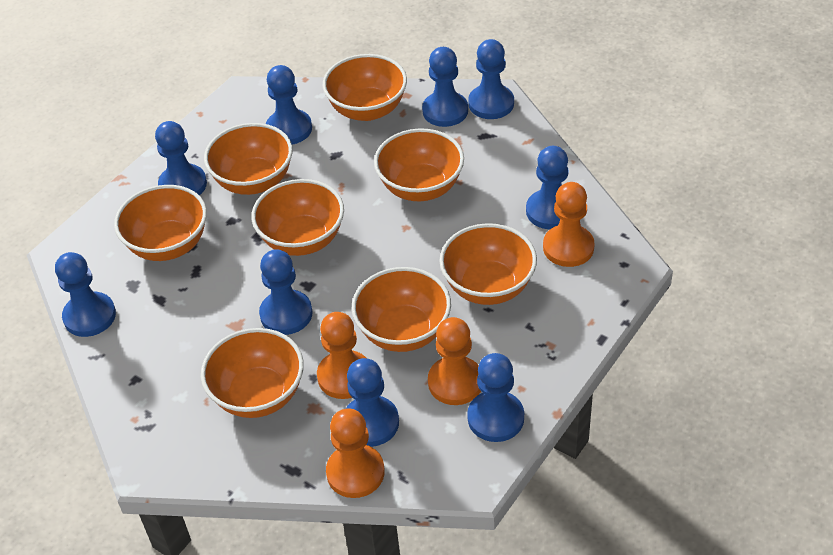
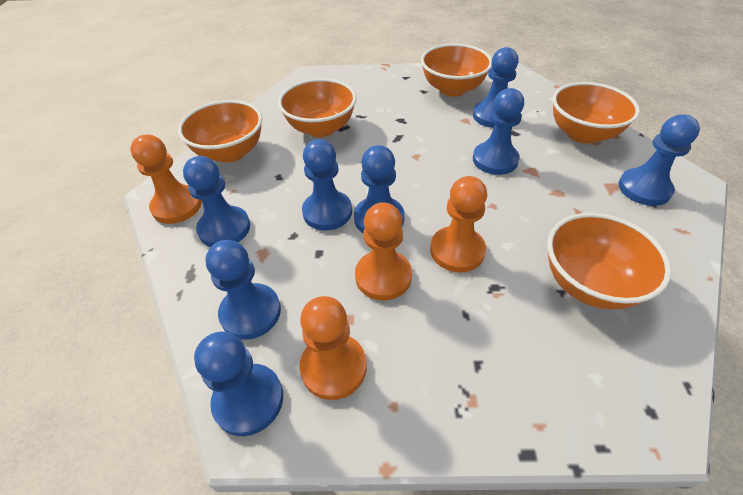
blue pawn: 9 -> 8
orange bowl: 8 -> 5

